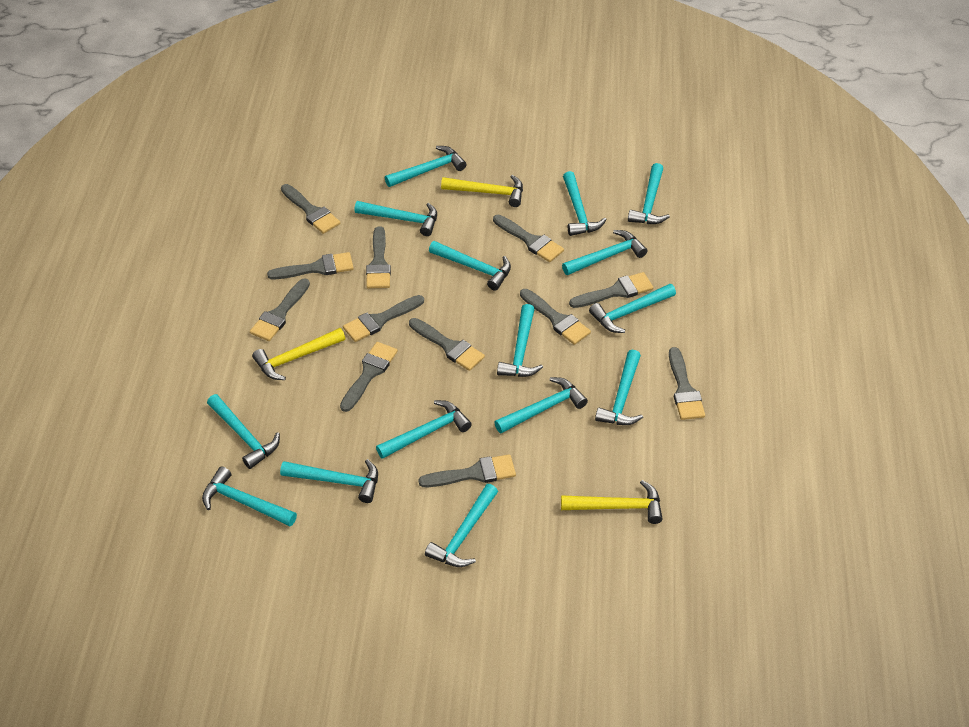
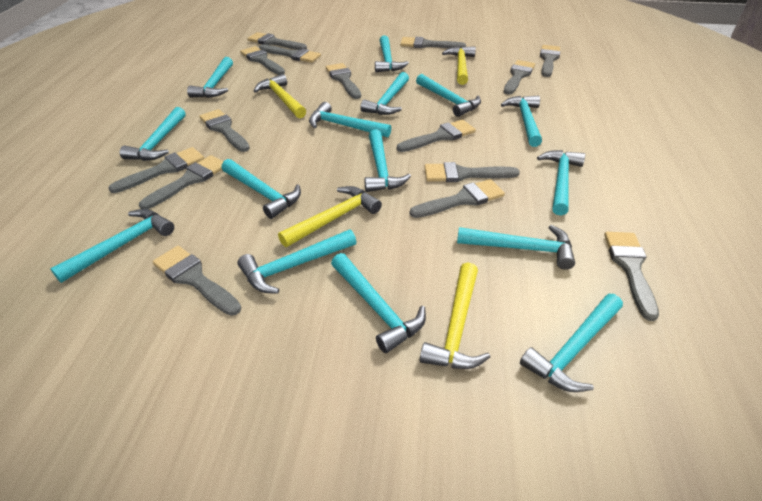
grey brush: 12 -> 15
yellow hammer: 3 -> 4

